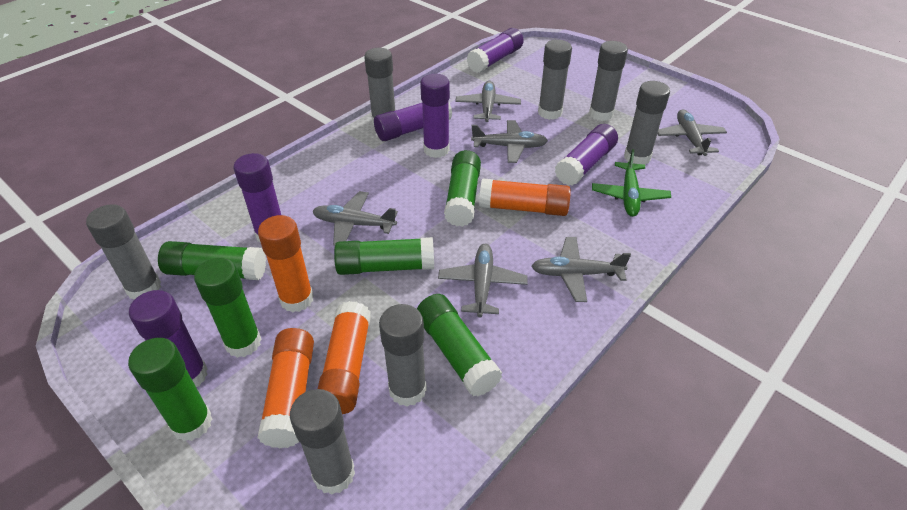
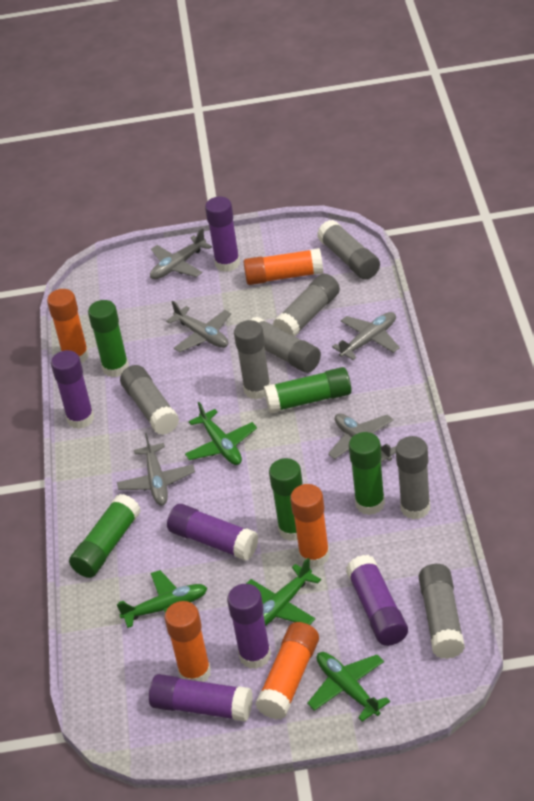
green glue stick: 6 -> 5
green plane: 1 -> 4
grey plane: 6 -> 5
orange glue stick: 4 -> 5

